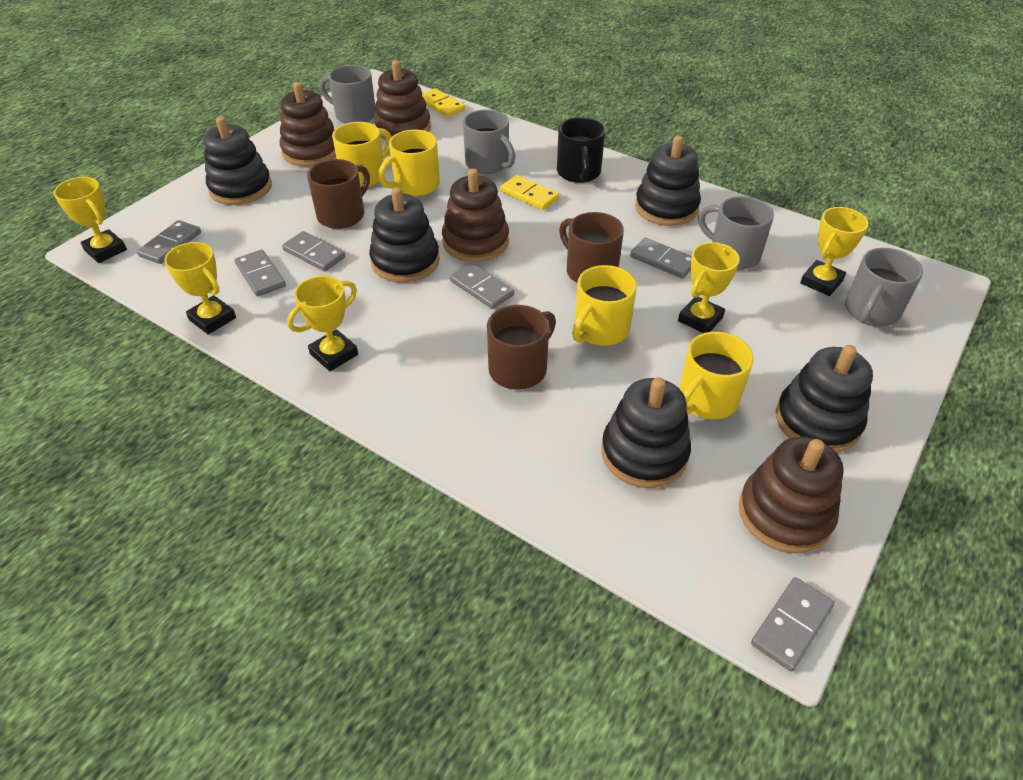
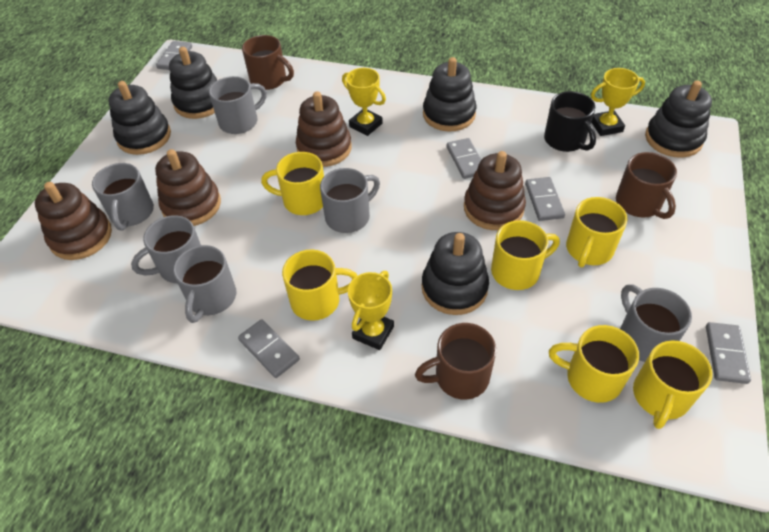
grey domino: 6 -> 5
grey mug: 4 -> 6
yellow domino: 2 -> 0
yellow mug: 4 -> 6
yellow trophy: 5 -> 3

